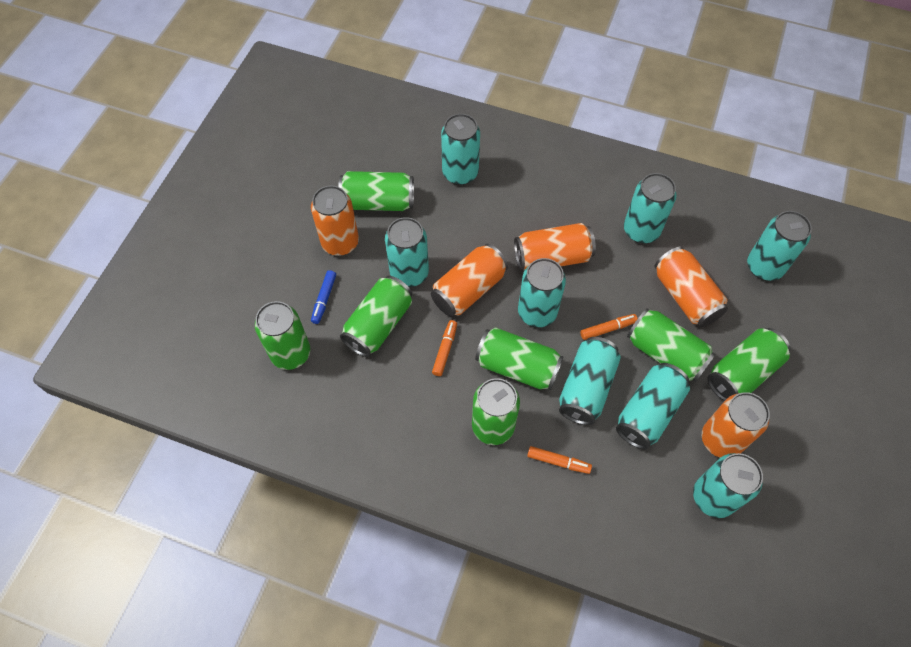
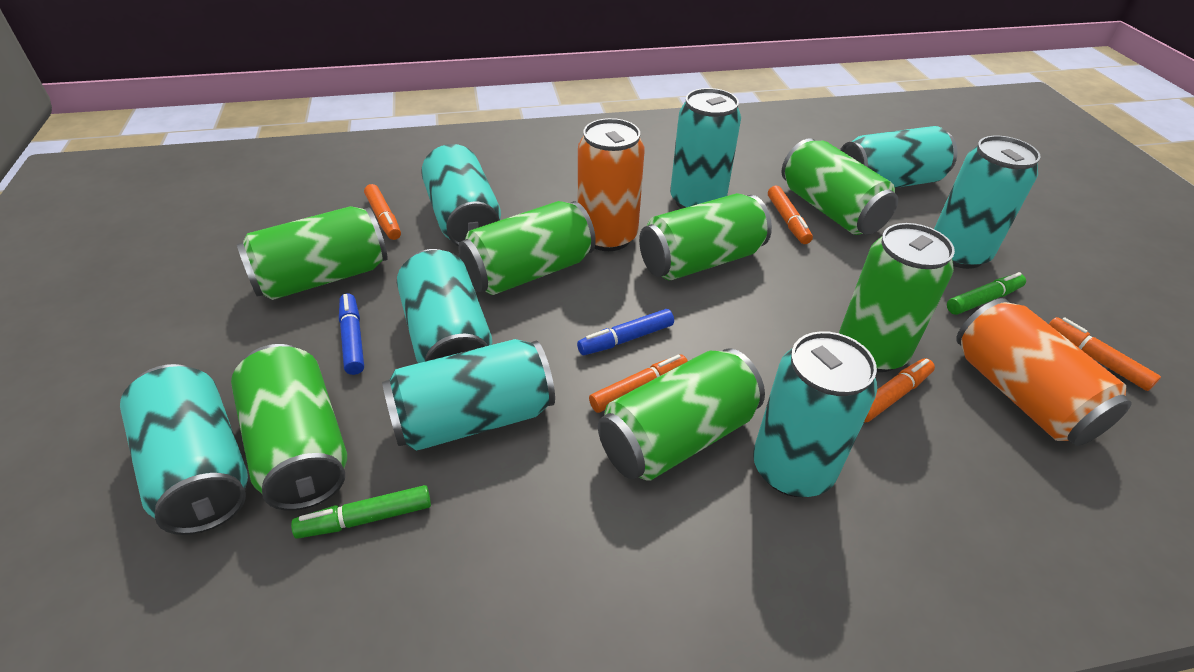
blue marker: 1 -> 2
green marker: 0 -> 2
orange can: 5 -> 2
orange marker: 3 -> 5

